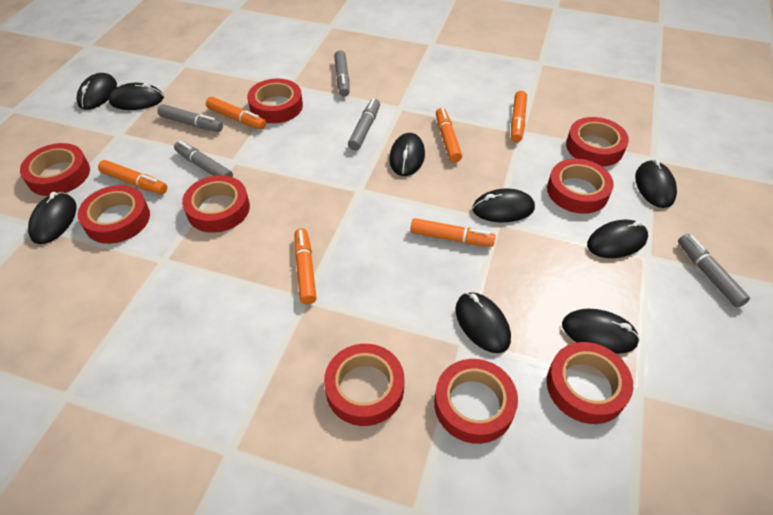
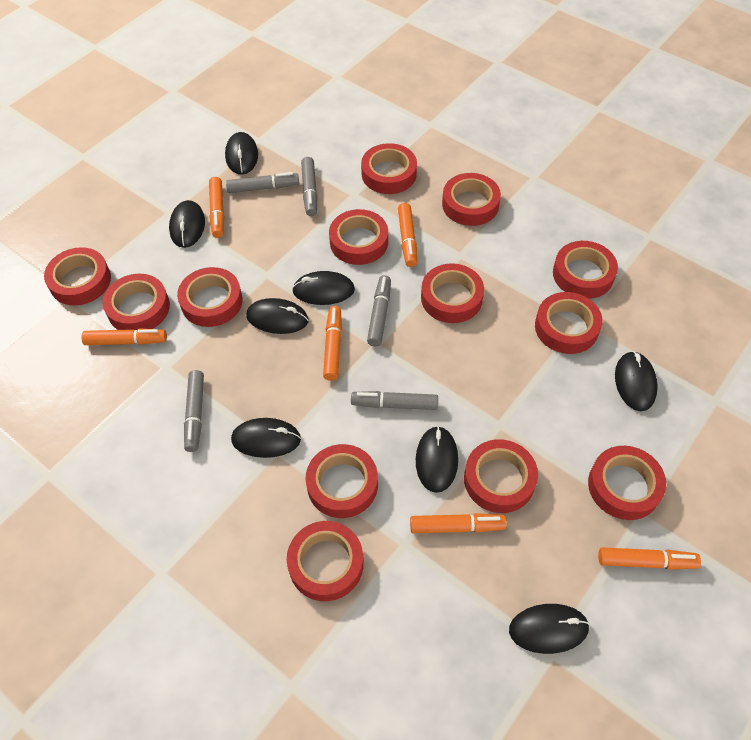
black mouse: 9 -> 8
red tape: 9 -> 13

